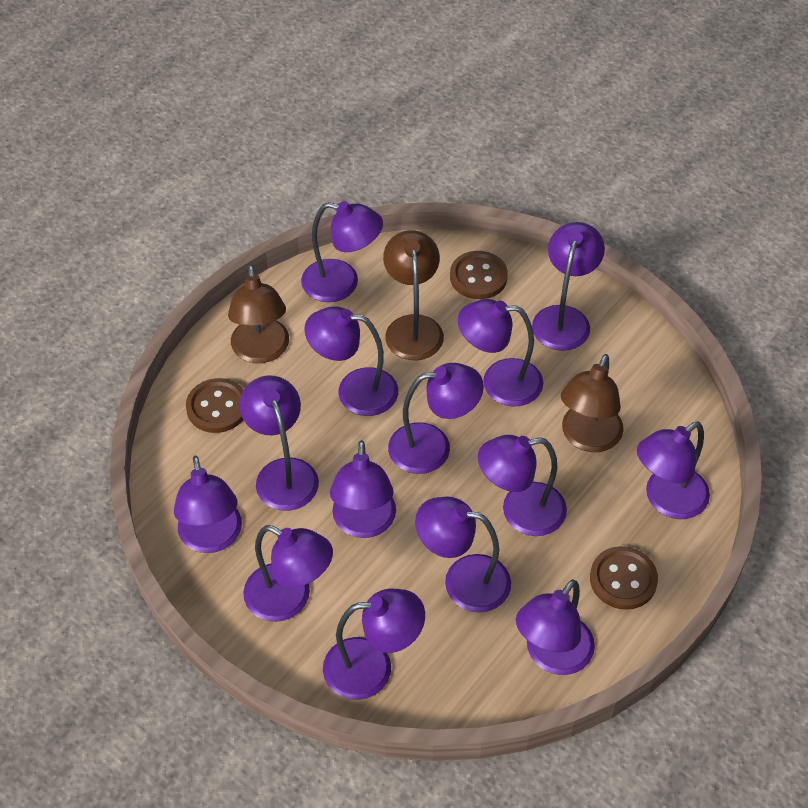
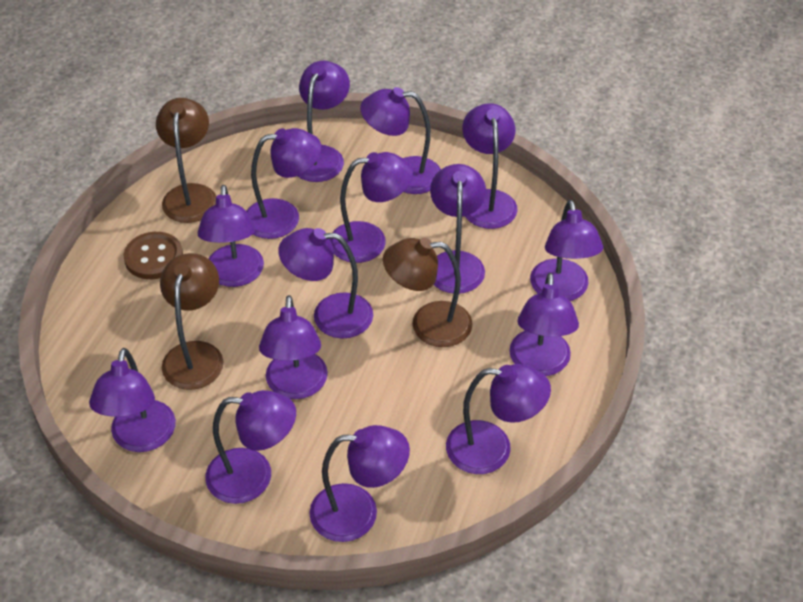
brown button: 3 -> 1
purple lamp: 14 -> 15

